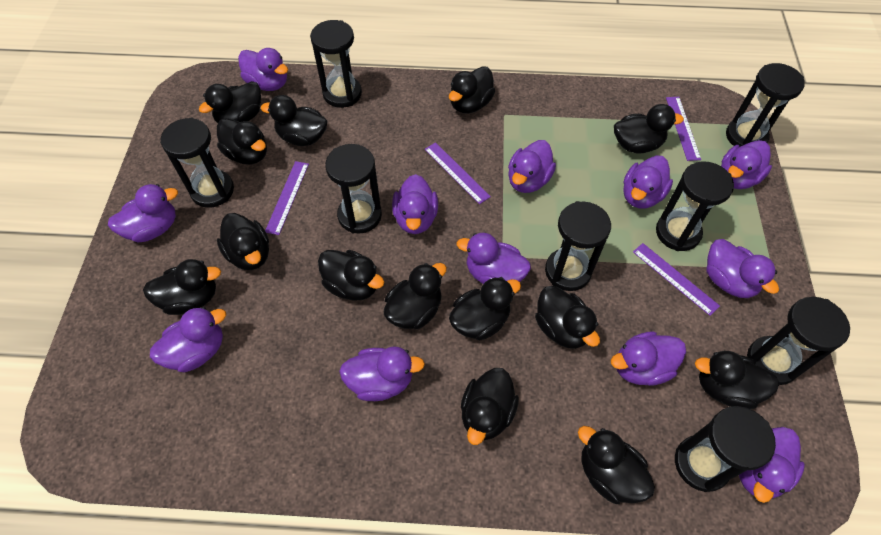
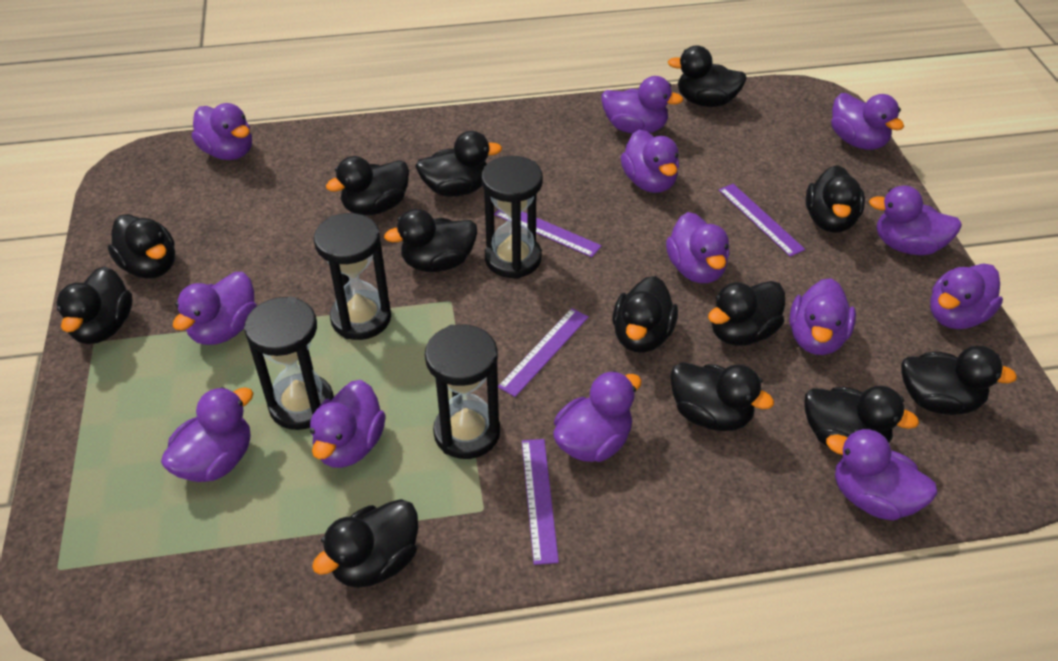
black duck: 14 -> 13
black hourglass: 8 -> 4
purple duck: 12 -> 13

